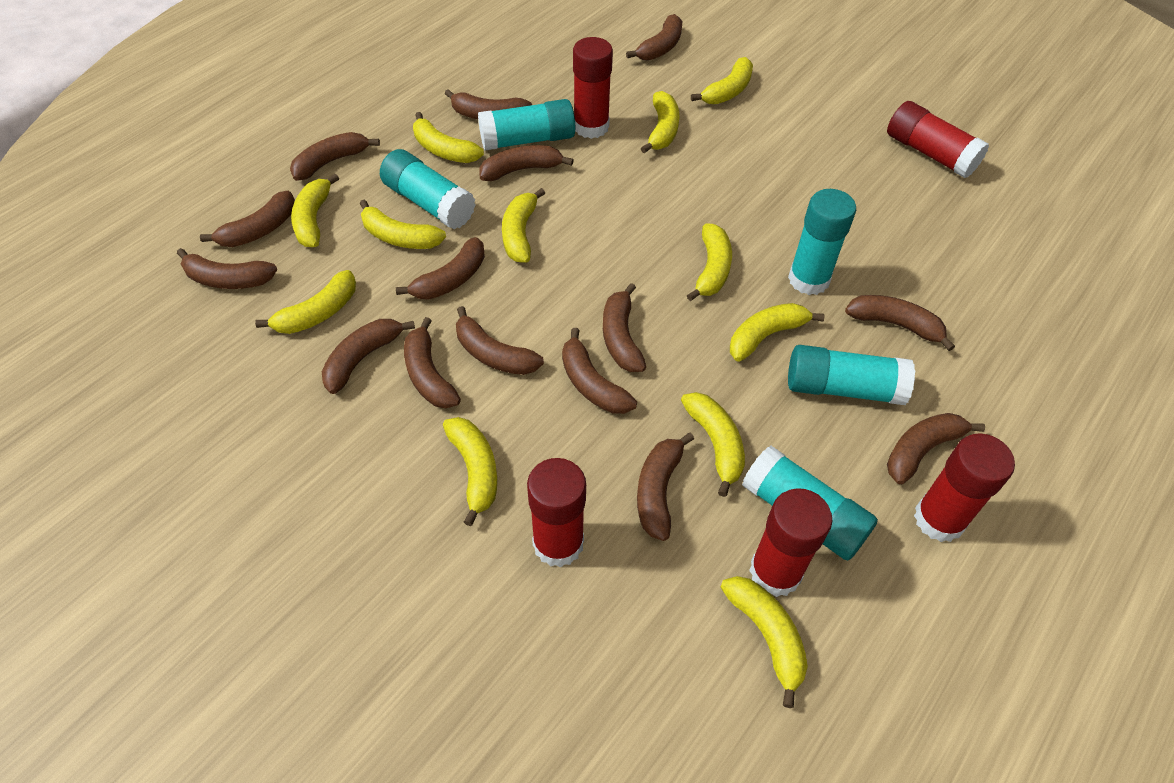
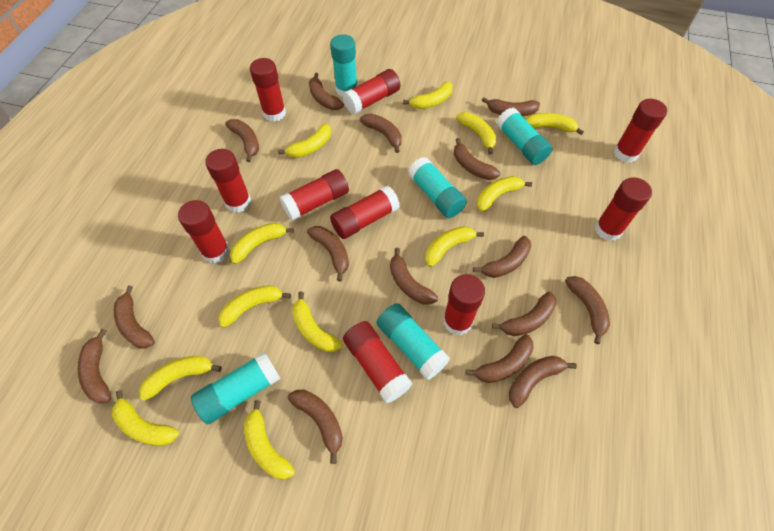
red glue stick: 5 -> 10

